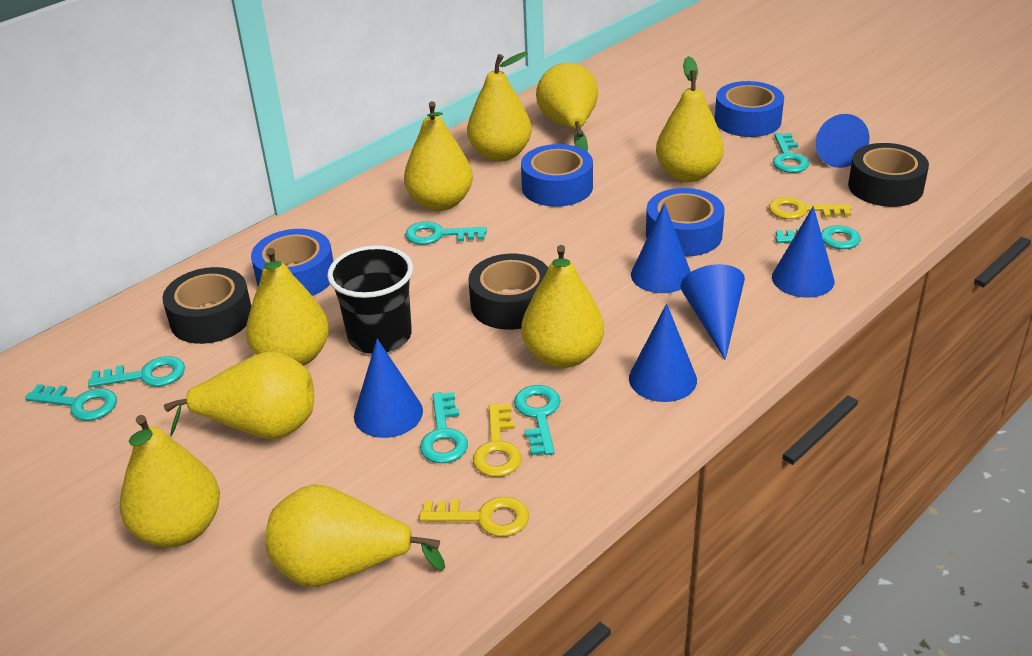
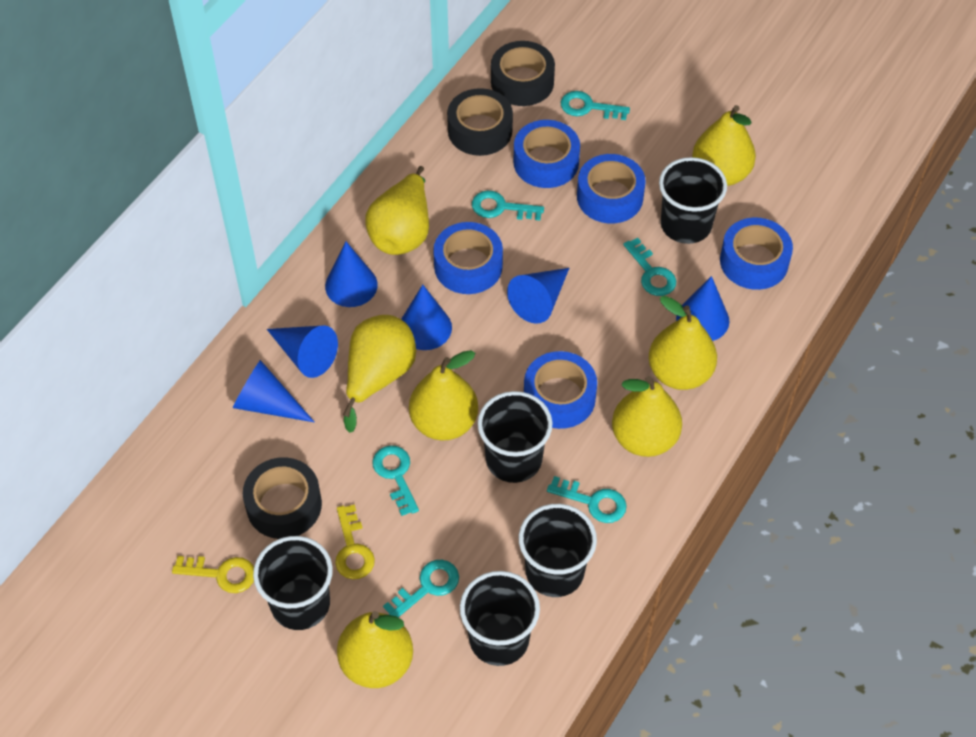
black cup: 1 -> 5
blue tape: 4 -> 5
turquoise key: 7 -> 6
yellow key: 3 -> 2
yellow pear: 9 -> 7

